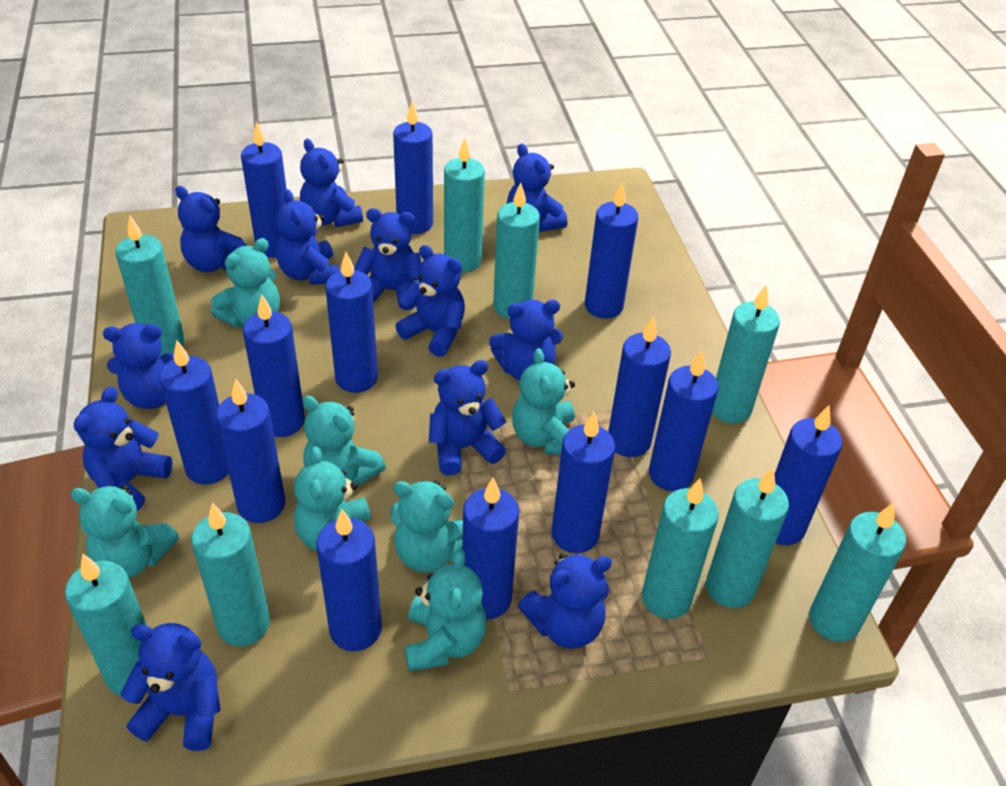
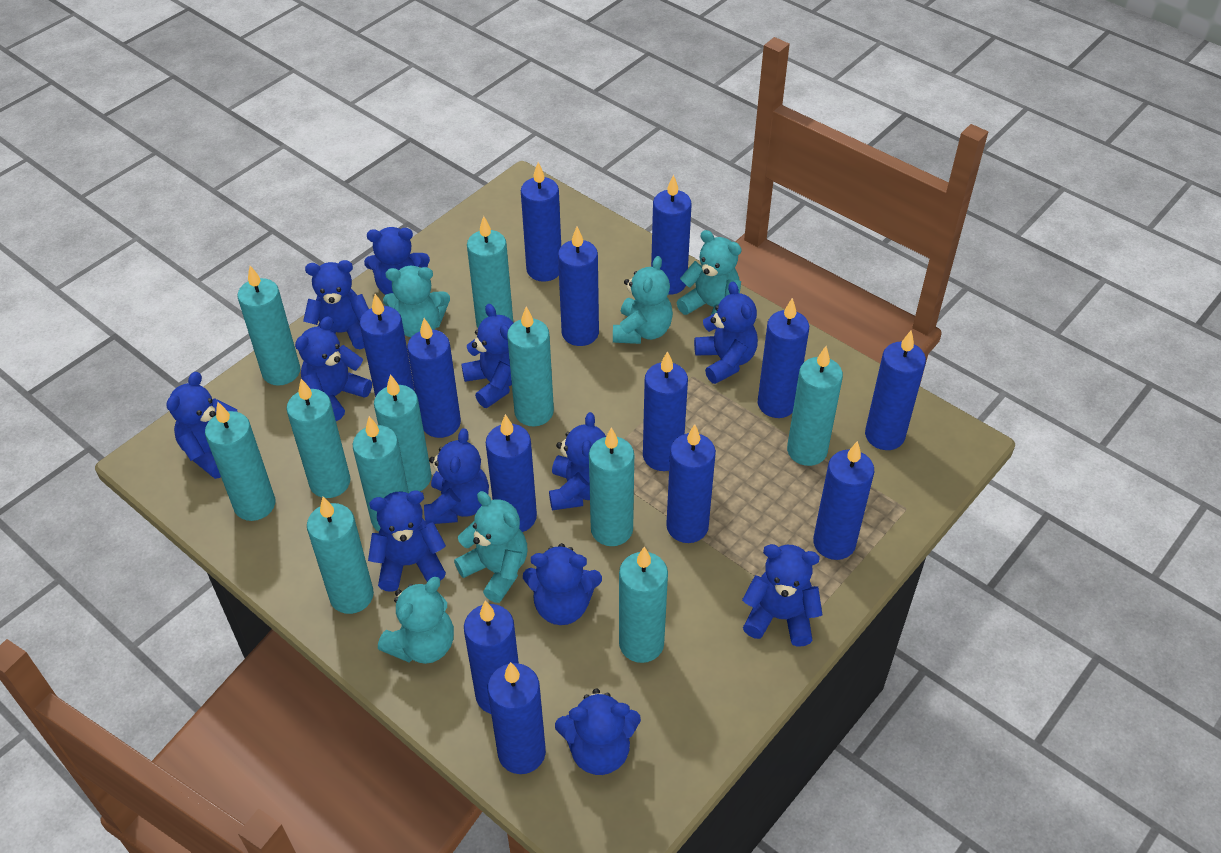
turquoise candle: 9 -> 11
turquoise teddy bear: 7 -> 5

